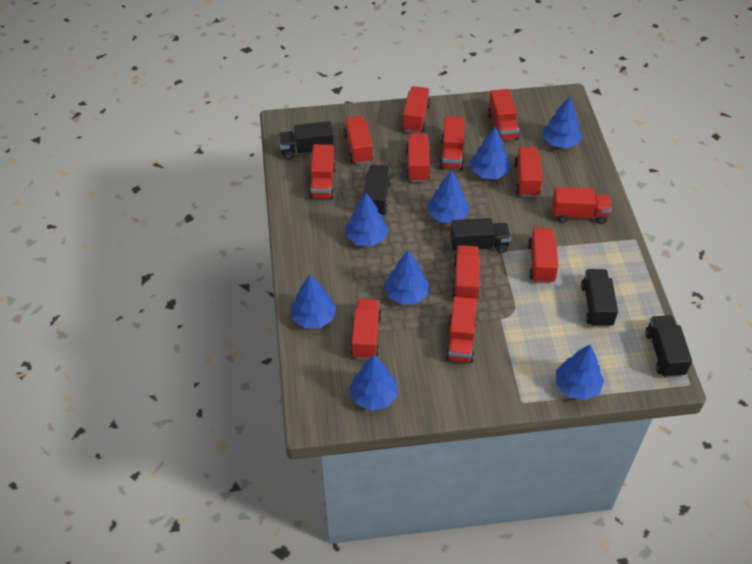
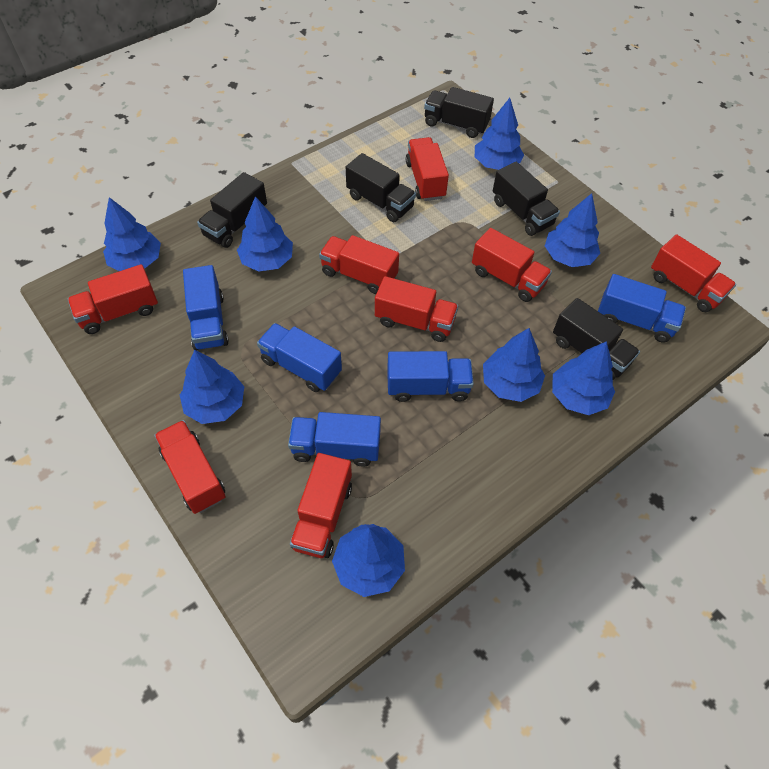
blue truck: 0 -> 5
red truck: 12 -> 8

